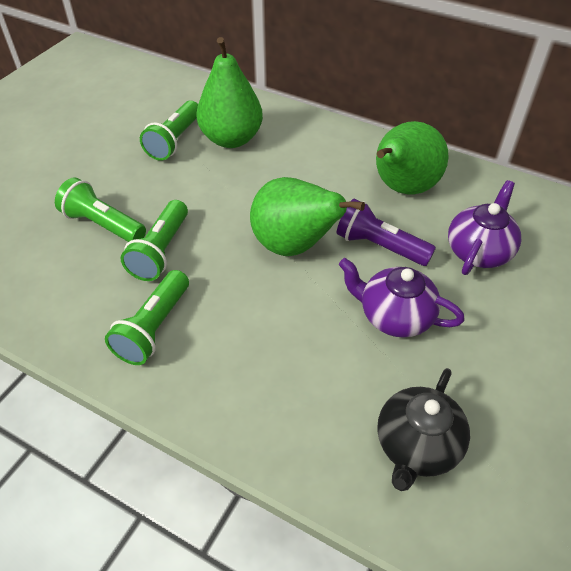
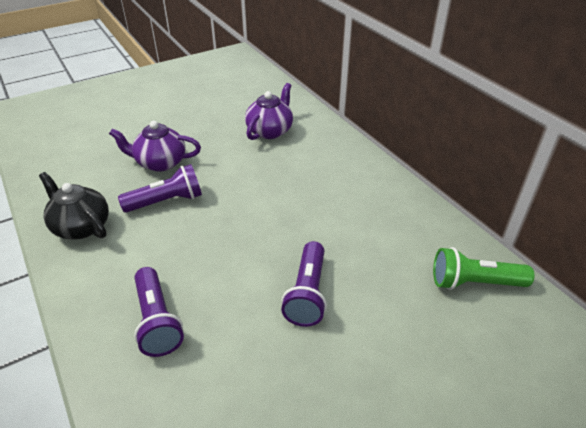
green flashlight: 4 -> 1
green pear: 3 -> 0
purple flashlight: 1 -> 3

